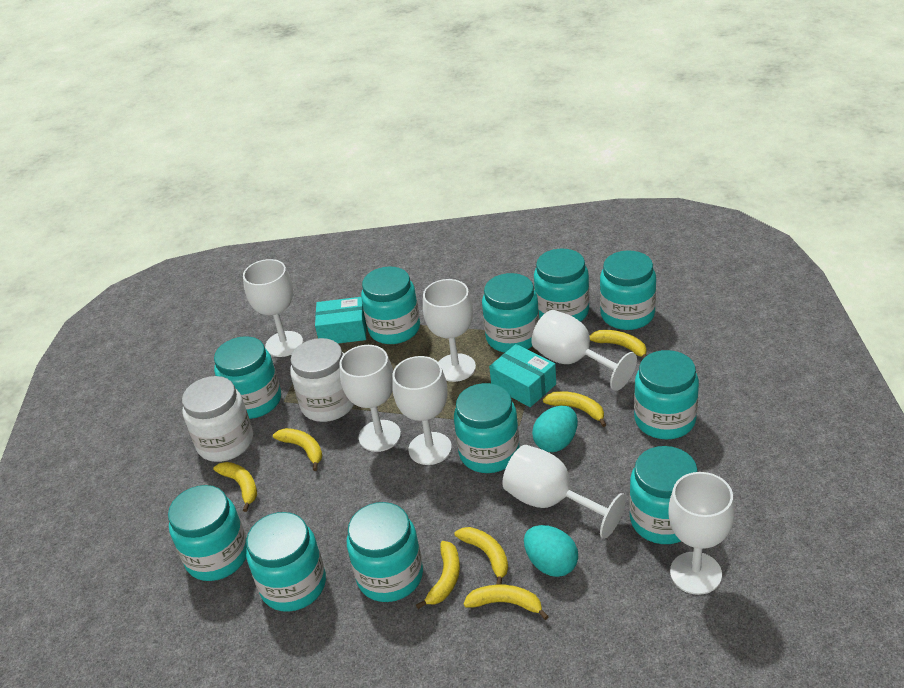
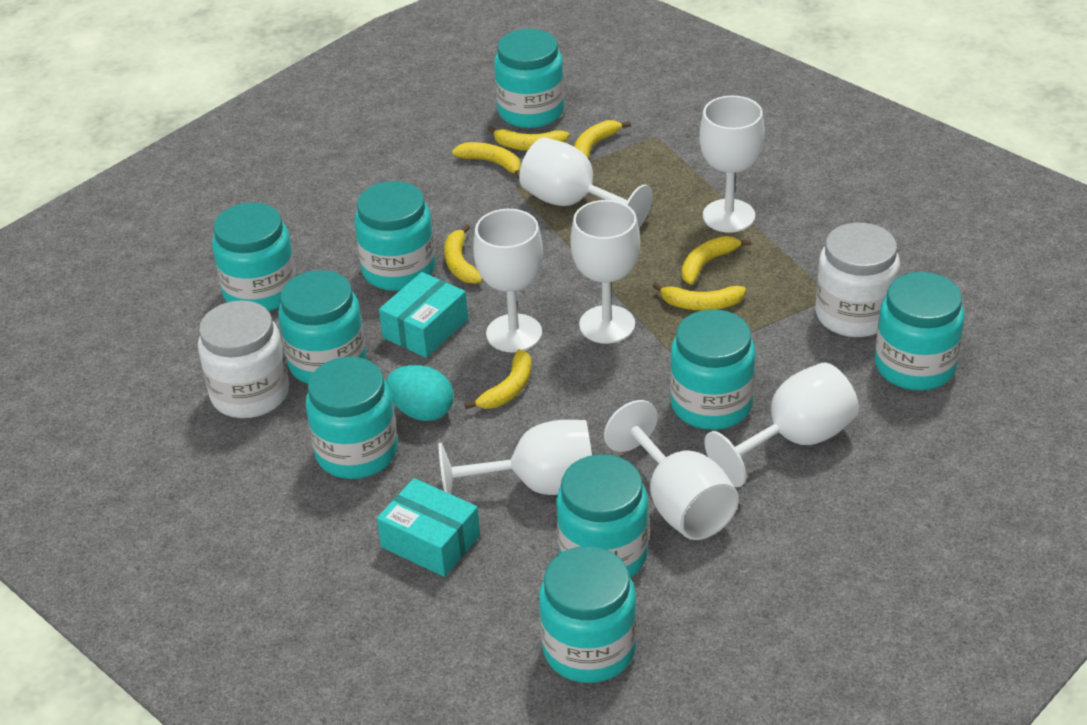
turquoise egg: 2 -> 1
turquoise jar: 11 -> 9

